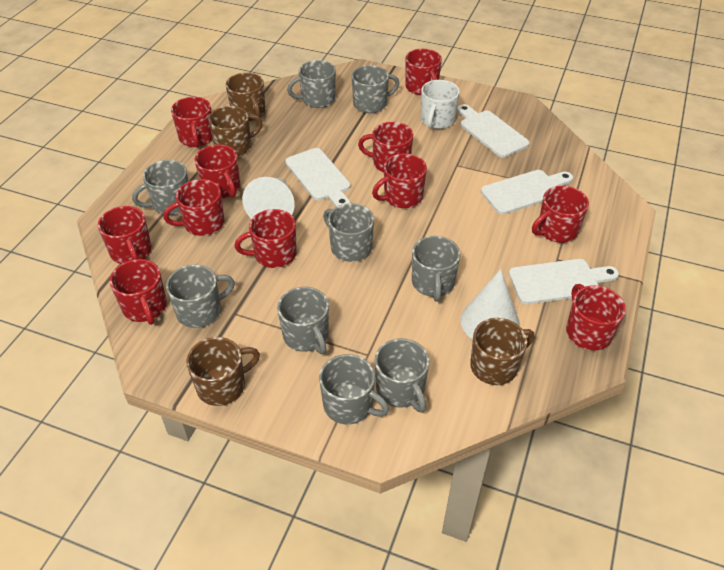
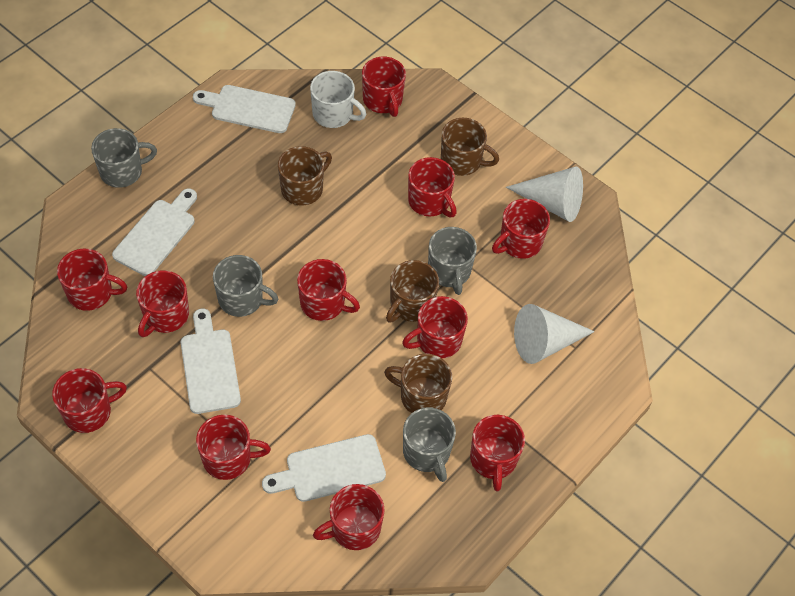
grey mug: 9 -> 4

